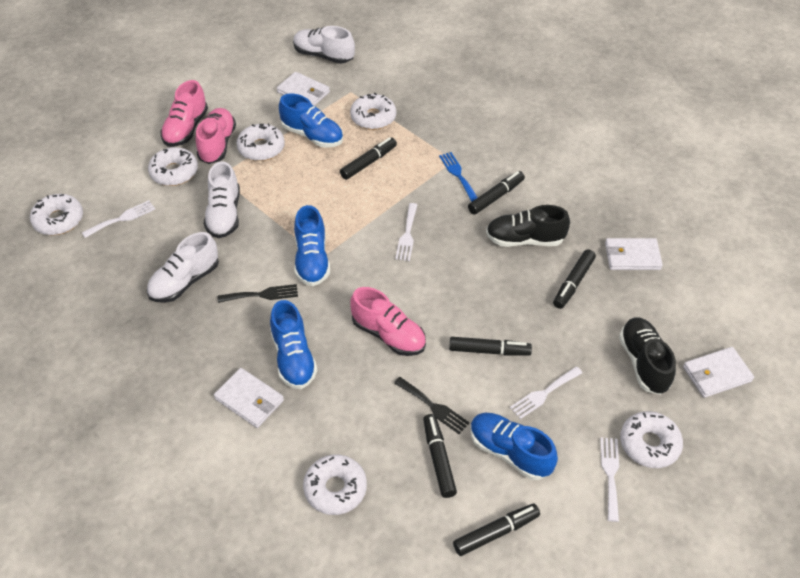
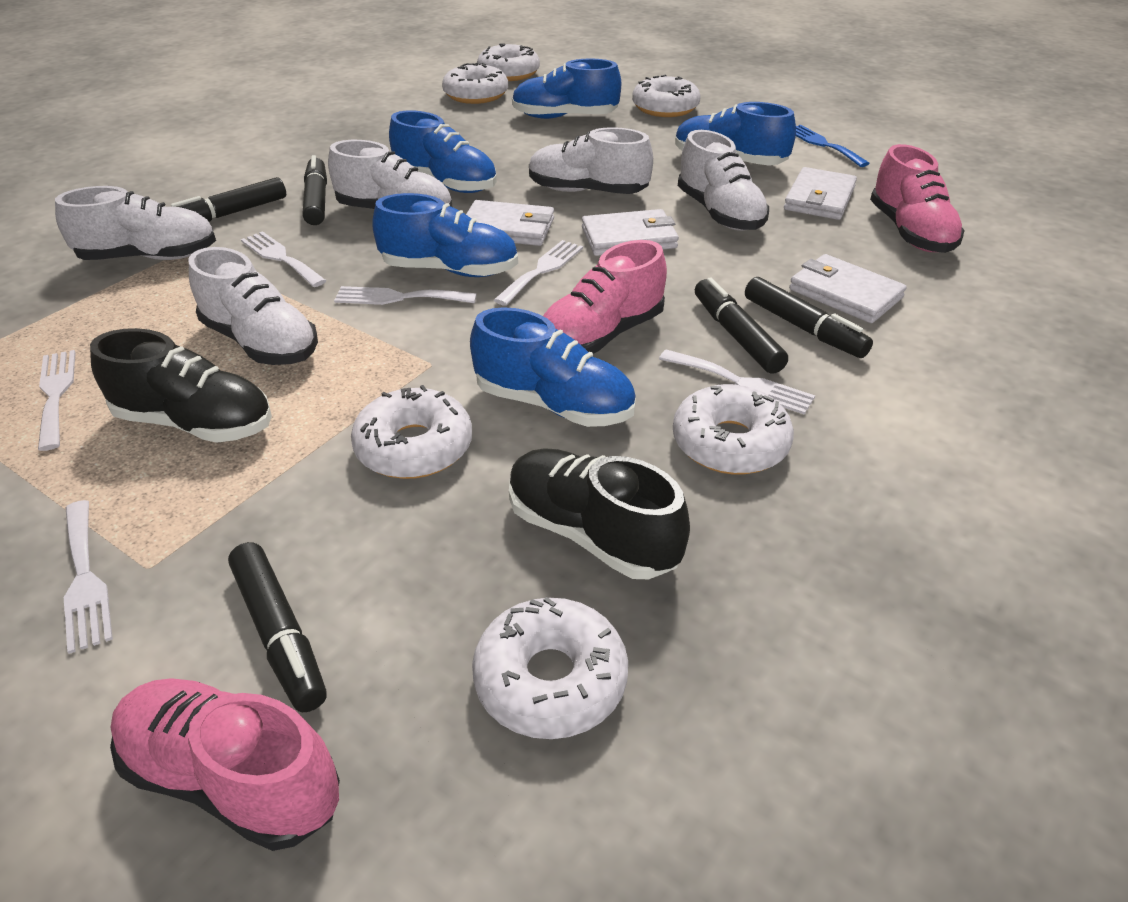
black fork: 2 -> 0
black marker: 6 -> 5
blue shoe: 4 -> 5
white fork: 4 -> 6
white shoe: 3 -> 5

